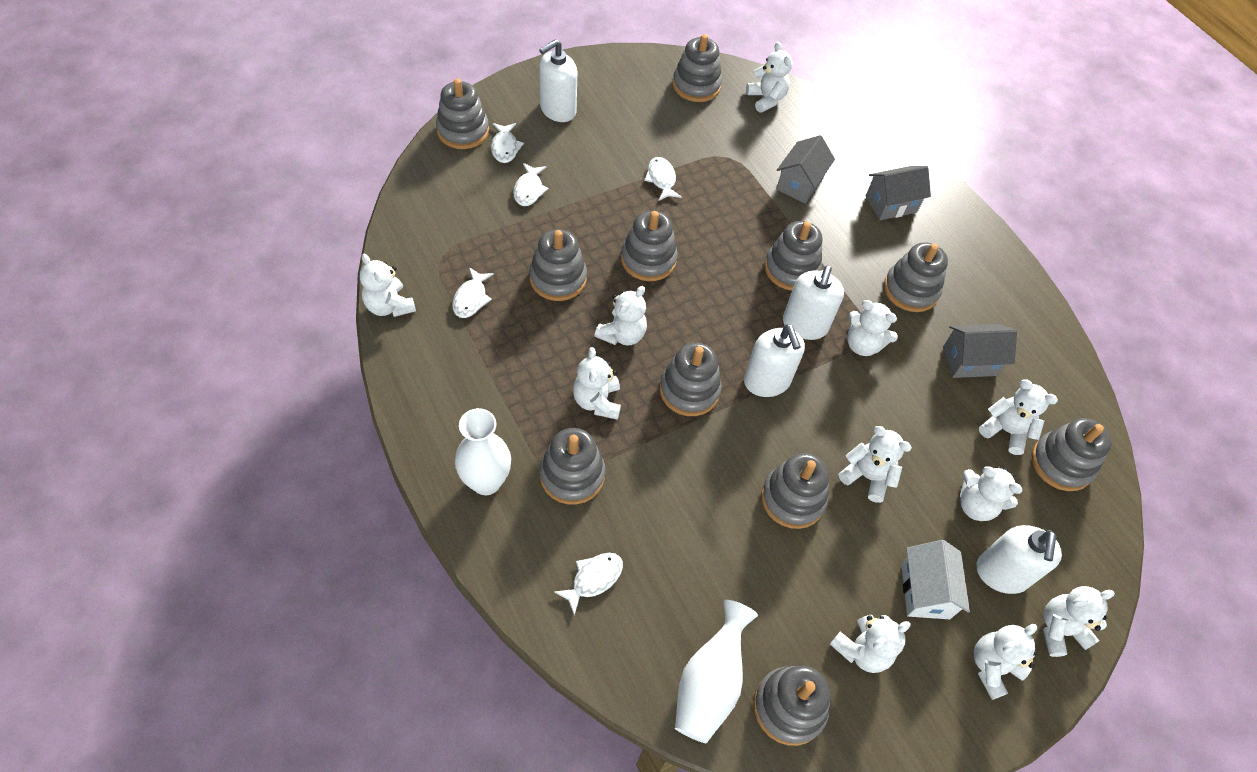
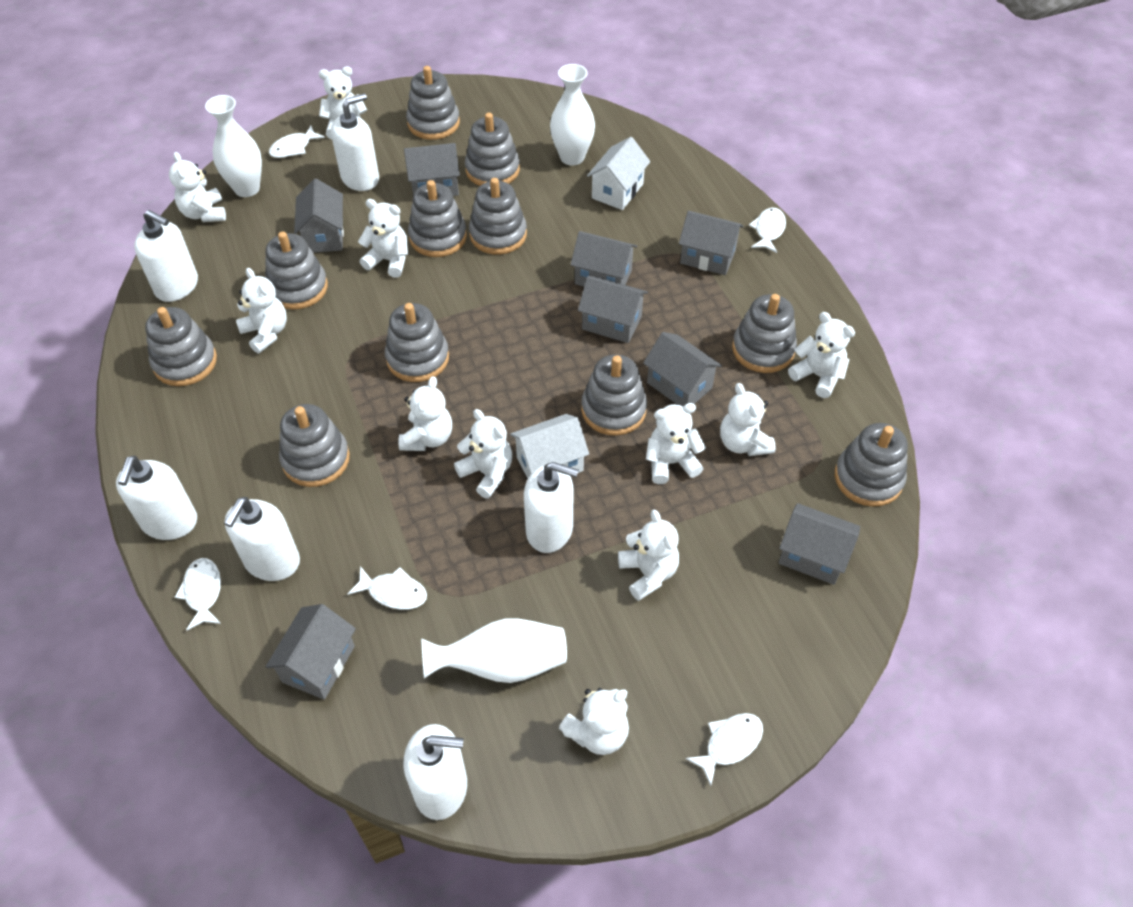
grey house: 3 -> 8
white house: 1 -> 2
white soap dispenser: 4 -> 6
white vase: 2 -> 3

